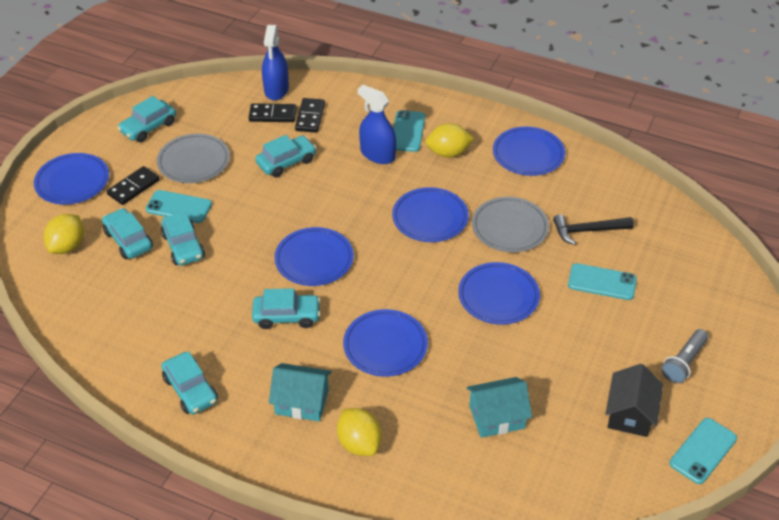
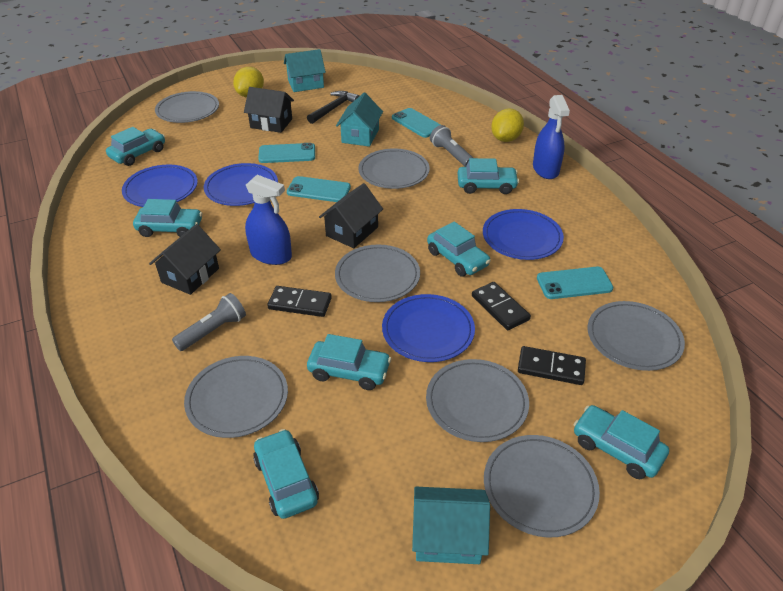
black house: 1 -> 3
blue plate: 6 -> 4
grey flashlight: 1 -> 2
grey plate: 2 -> 7
turquoise car: 6 -> 7
turquoise house: 2 -> 3
yellow lemon: 3 -> 2

